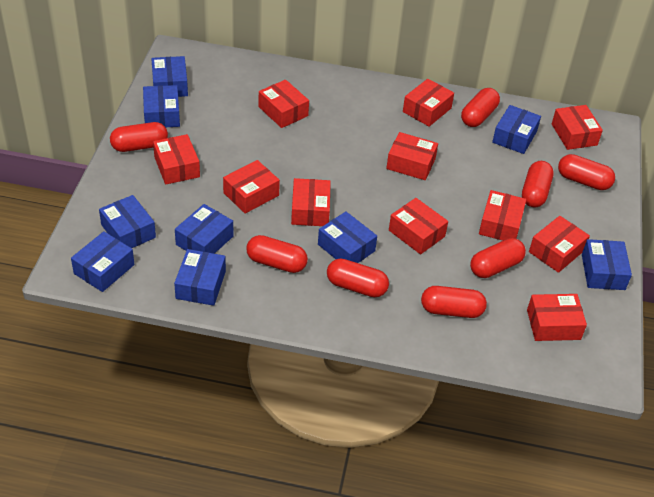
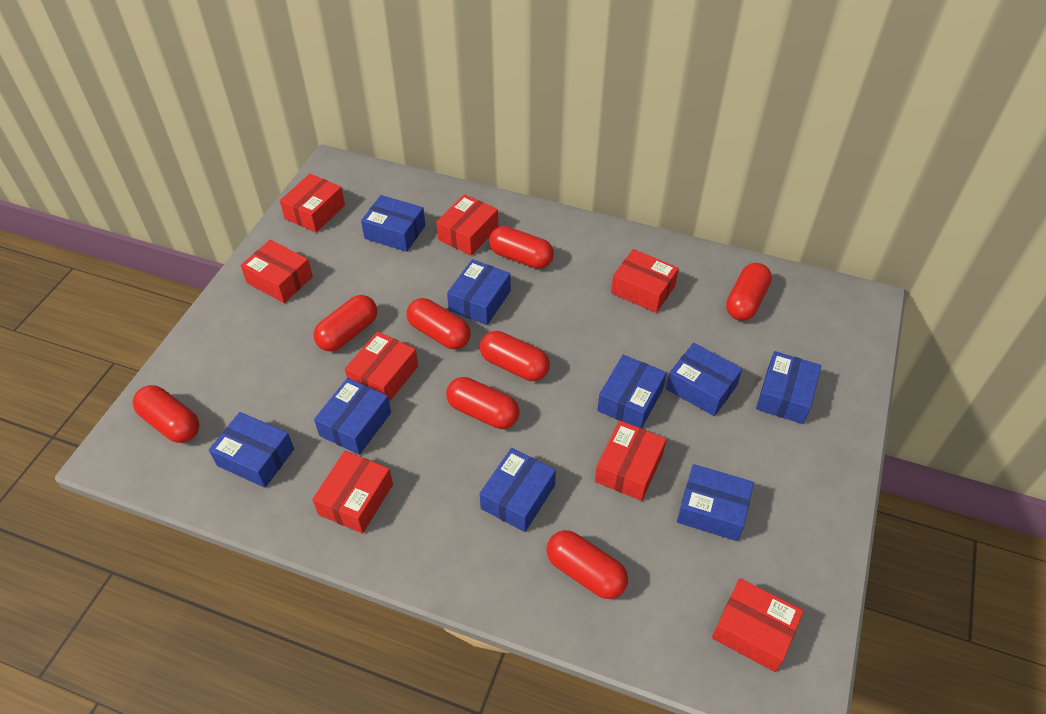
red box: 11 -> 8

